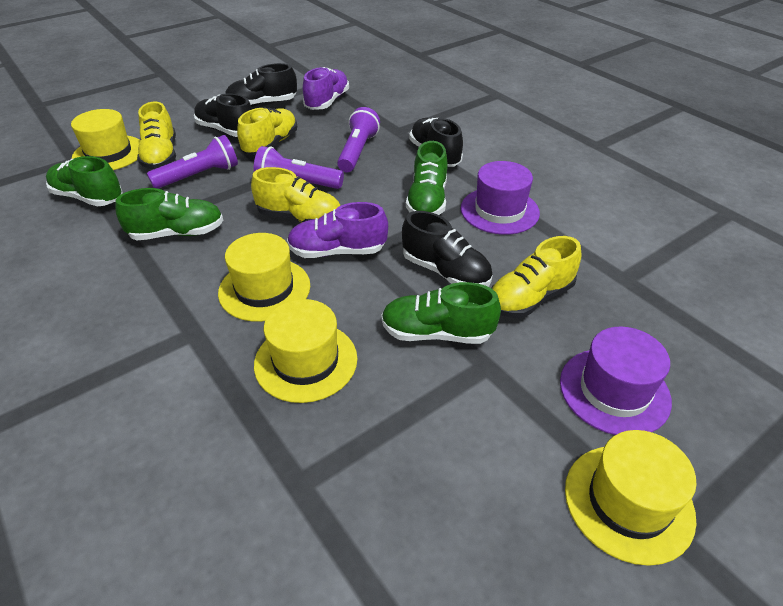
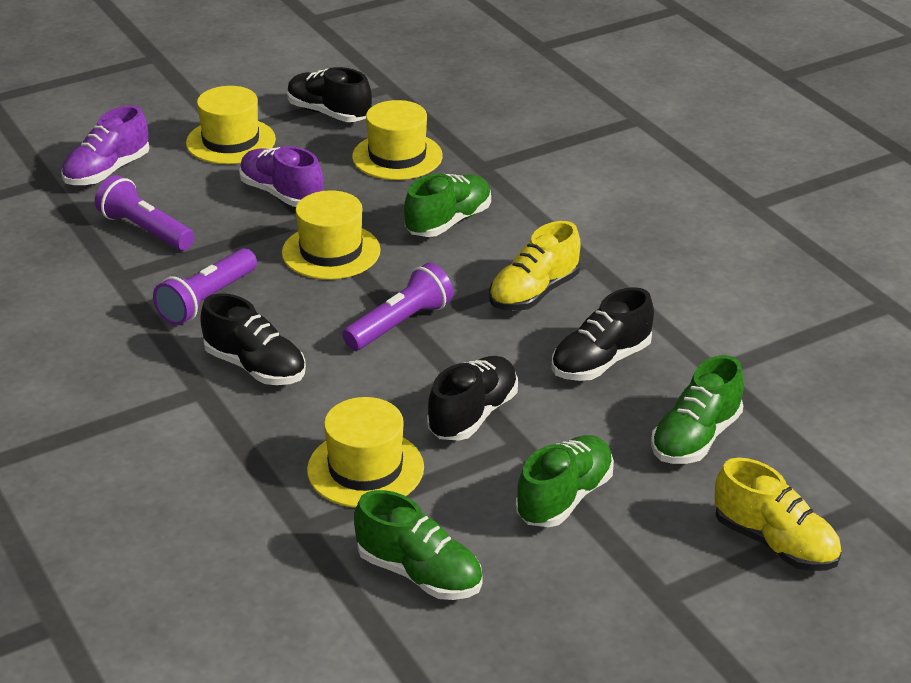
purple hat: 2 -> 0
yellow shoe: 4 -> 2

